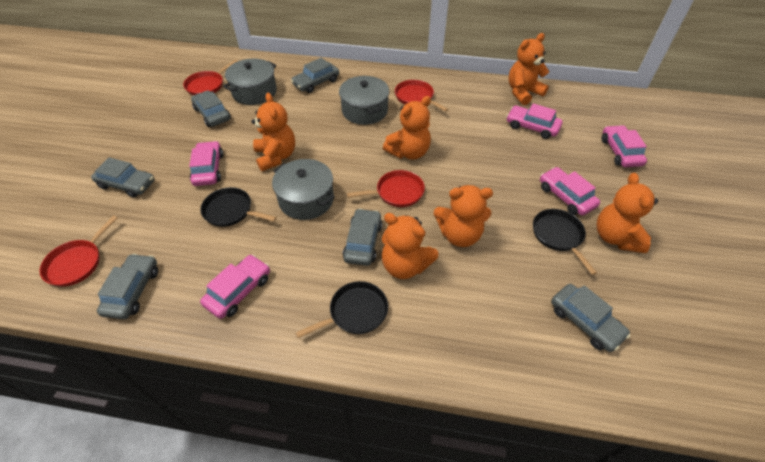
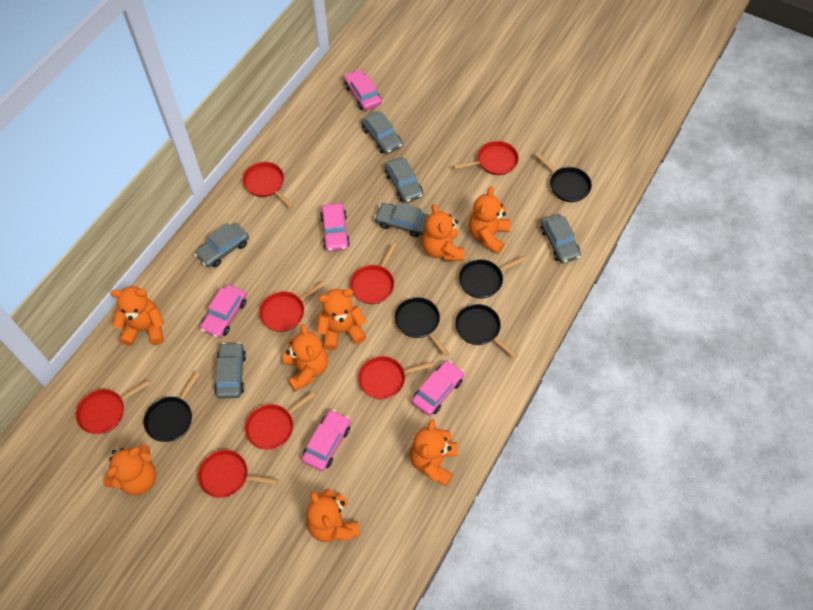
black pan: 3 -> 5
grey pot: 3 -> 0
orange teddy bear: 6 -> 8
red pan: 4 -> 8

